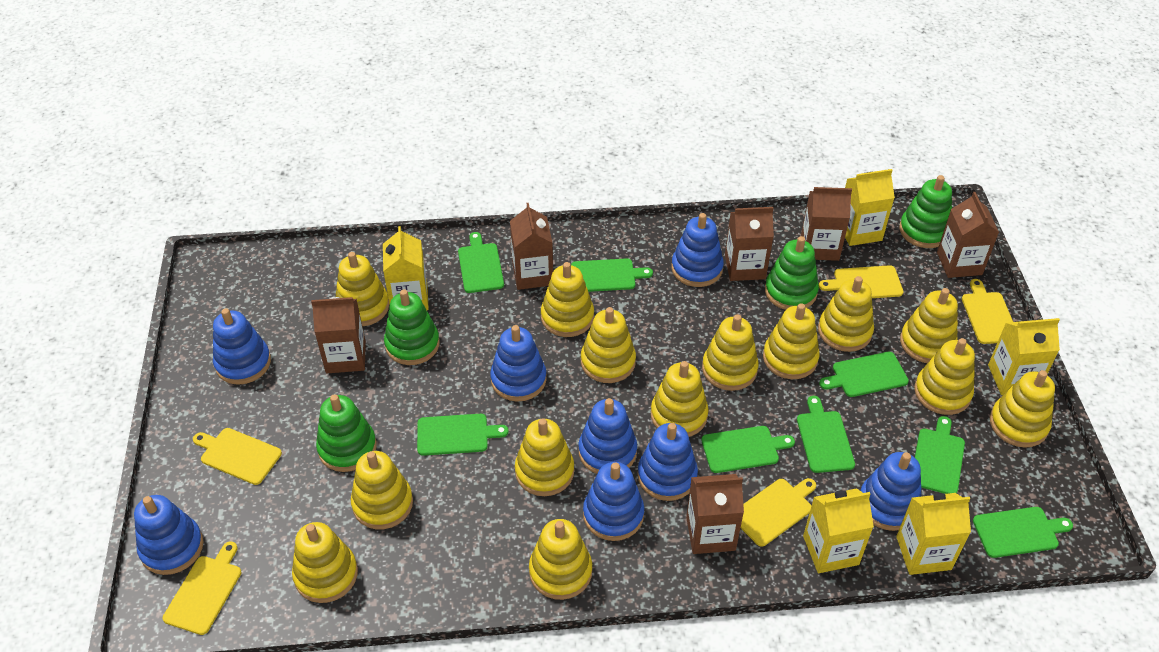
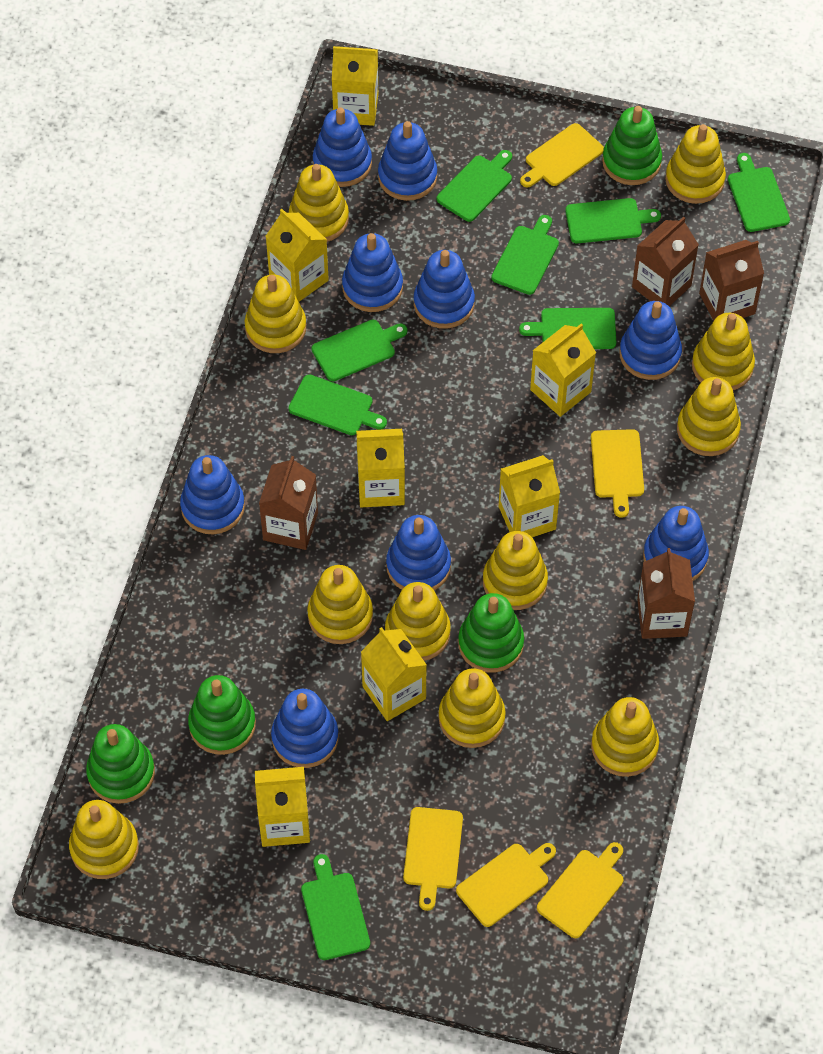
blue stacking toy: 8 -> 9
brown carton: 6 -> 4
yellow carton: 5 -> 7
yellow stacking toy: 14 -> 11

